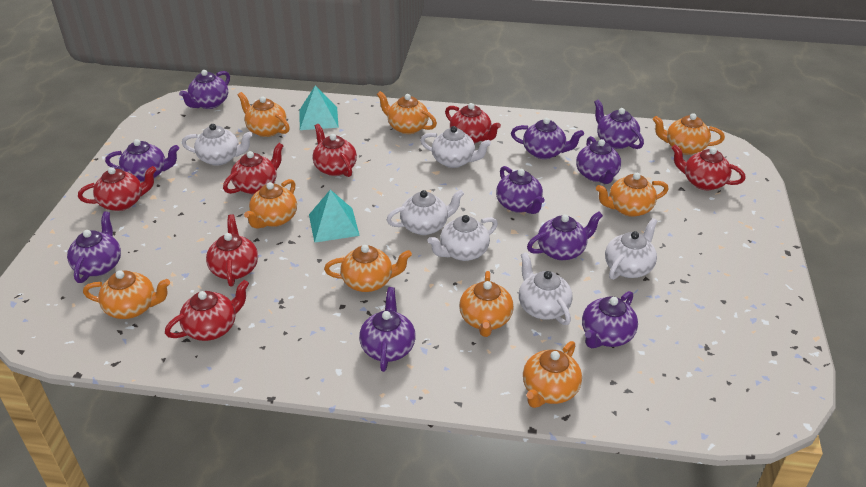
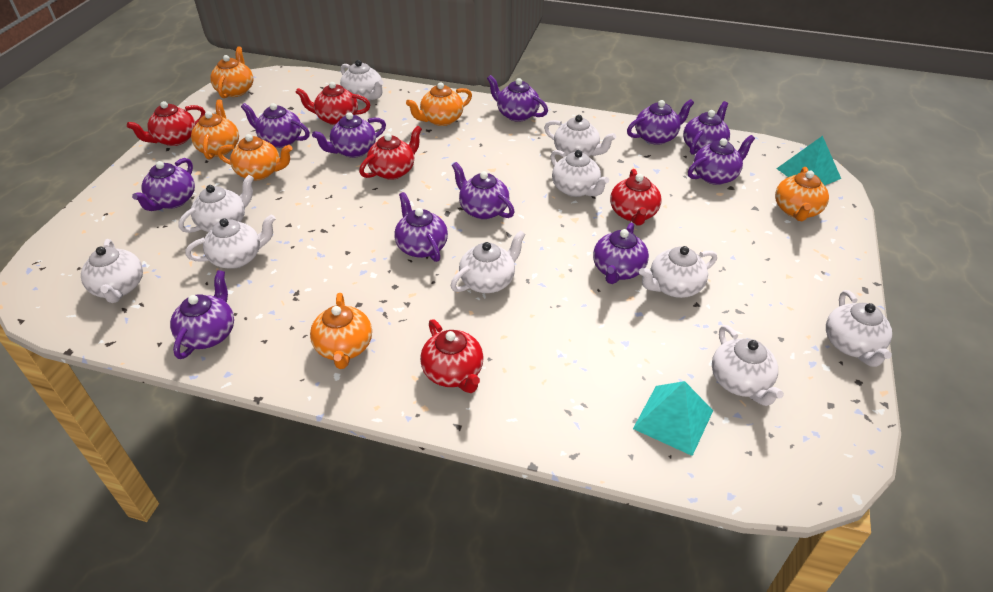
orange teapot: 9 -> 6
purple teapot: 10 -> 11
red teapot: 7 -> 5
white teapot: 6 -> 10

